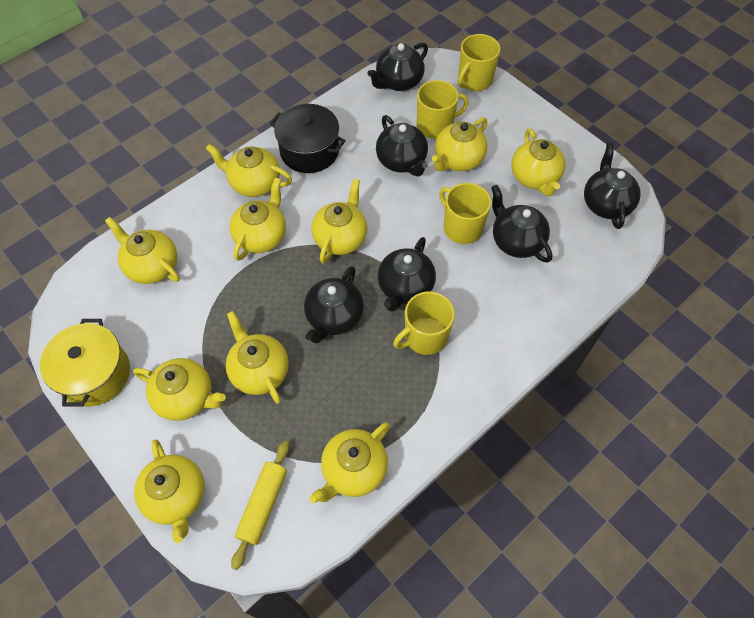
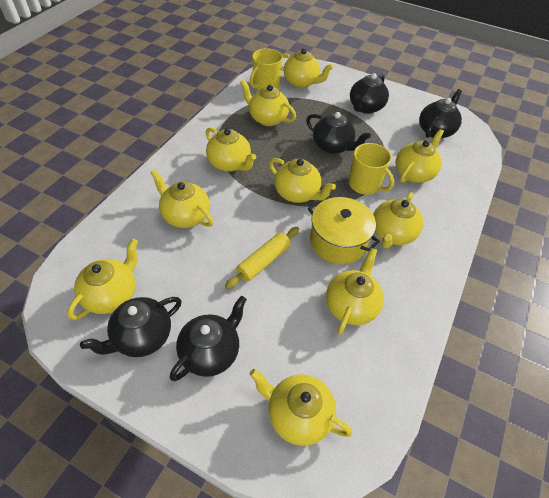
black pot: 1 -> 0
black teapot: 6 -> 5
yellow mug: 4 -> 2

